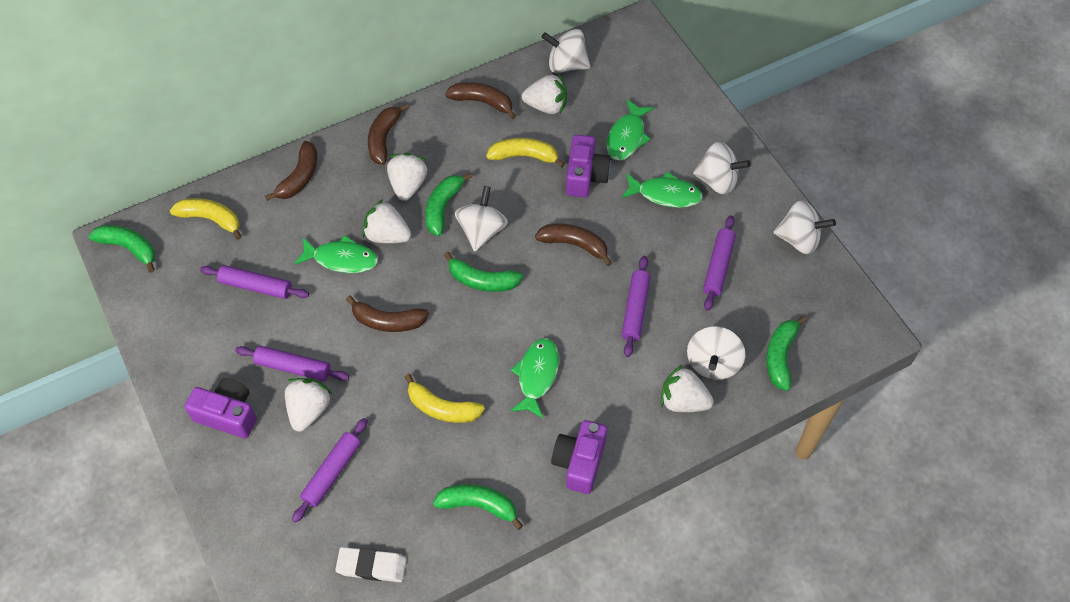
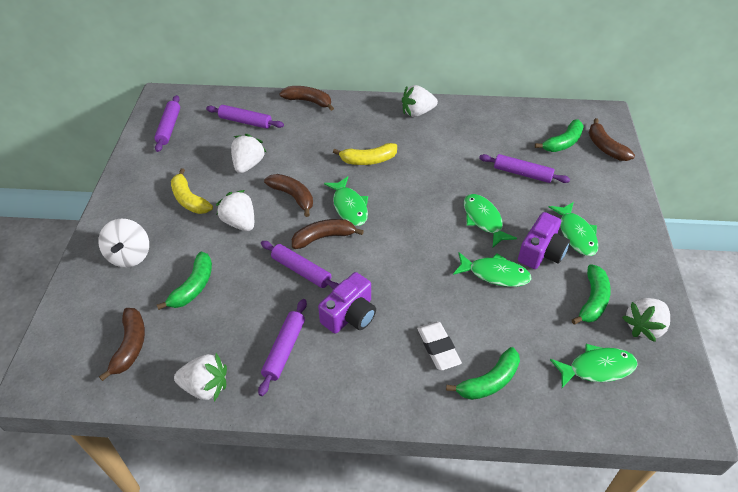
green banana: 5 -> 4
green fish: 4 -> 5
purple camera: 3 -> 2
white spinning top: 5 -> 1
yellow banana: 3 -> 2

